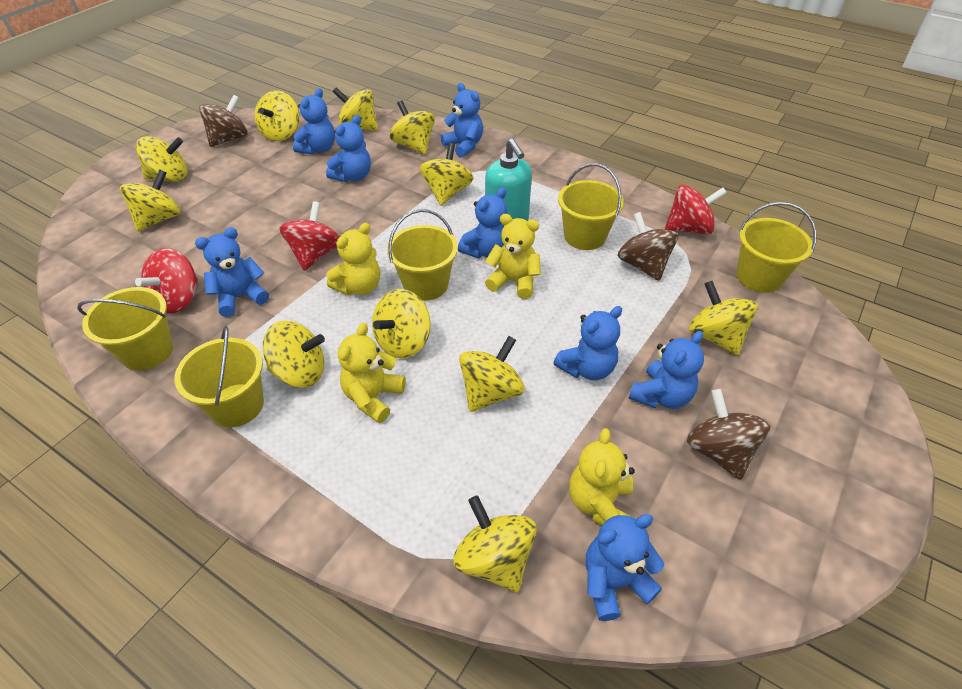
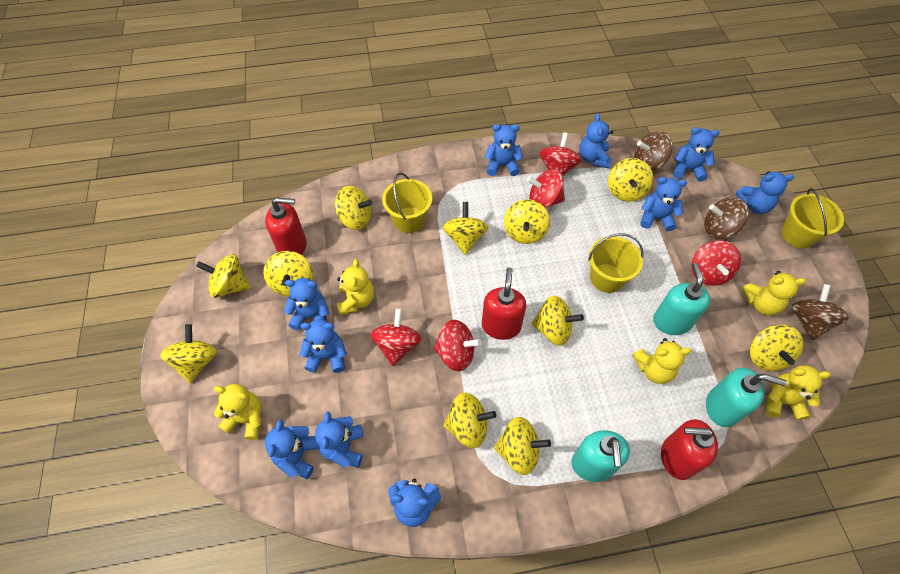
blue teddy bear: 8 -> 10
red soap dispenser: 0 -> 3
red spinning top: 3 -> 5
turquoise soap dispenser: 1 -> 3
yellow bucket: 5 -> 3
yellow teddy bear: 4 -> 5

